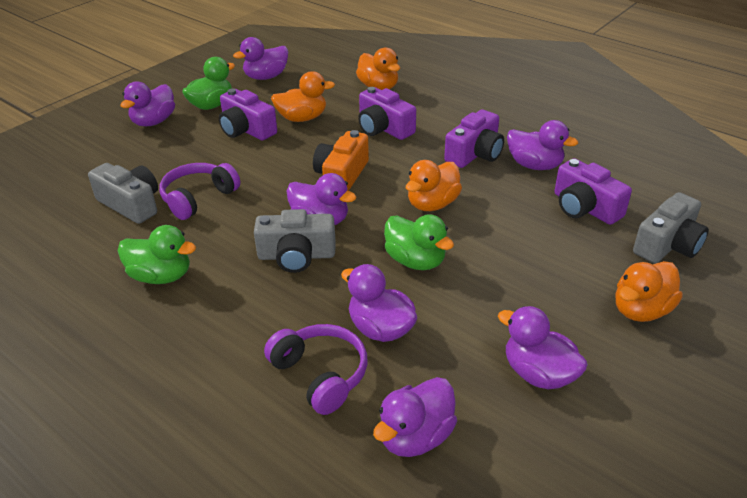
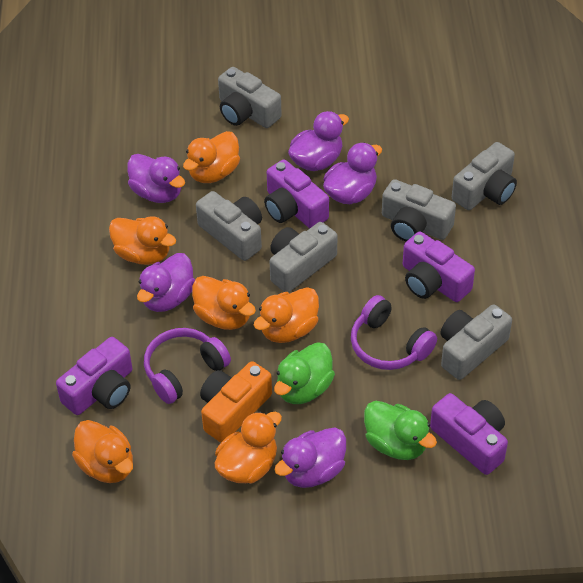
green duck: 3 -> 2
grey camera: 3 -> 6
orange duck: 4 -> 6
purple duck: 7 -> 5

